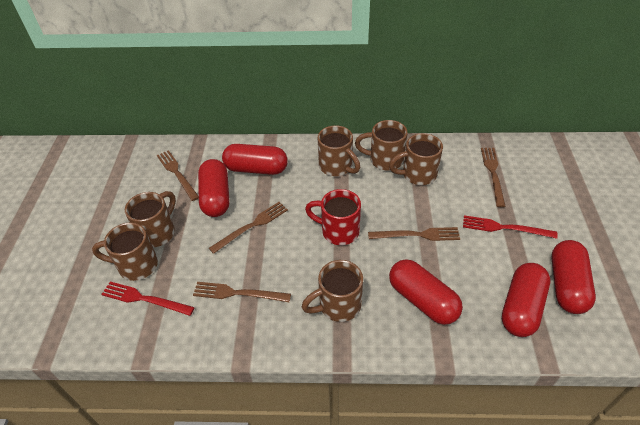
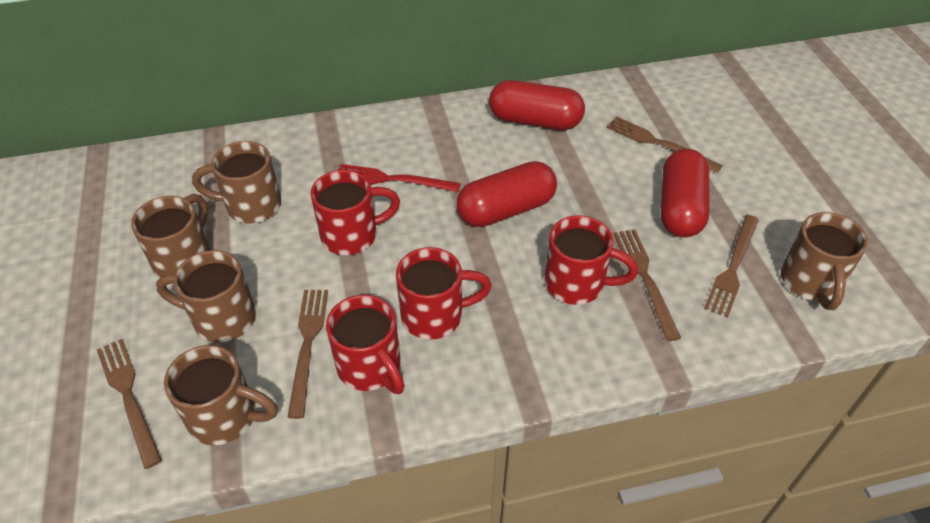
brown mug: 6 -> 5
red capsule: 5 -> 3
red fork: 2 -> 1
red mug: 1 -> 4

